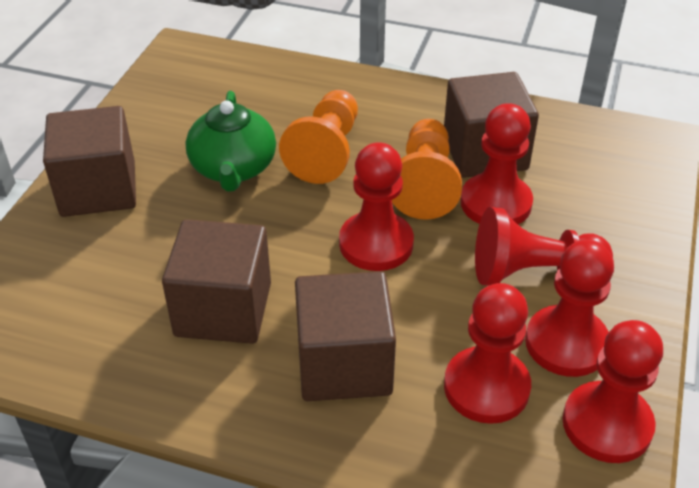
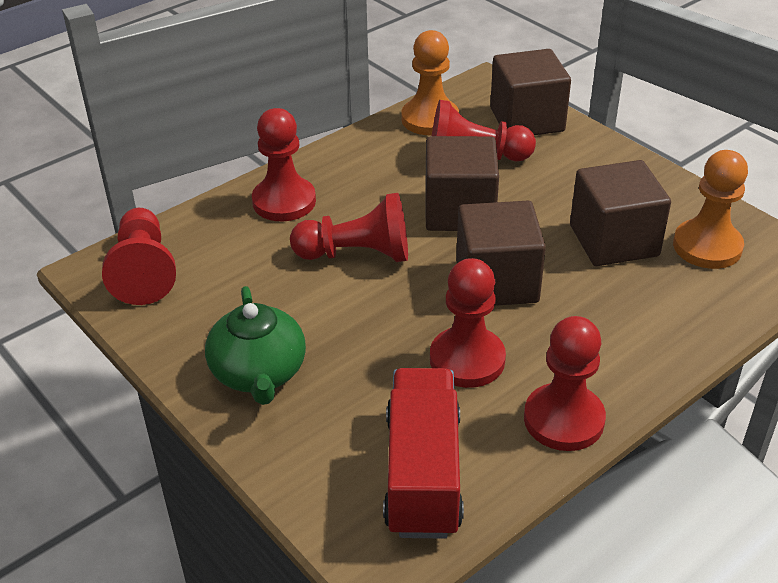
red truck: 0 -> 1

